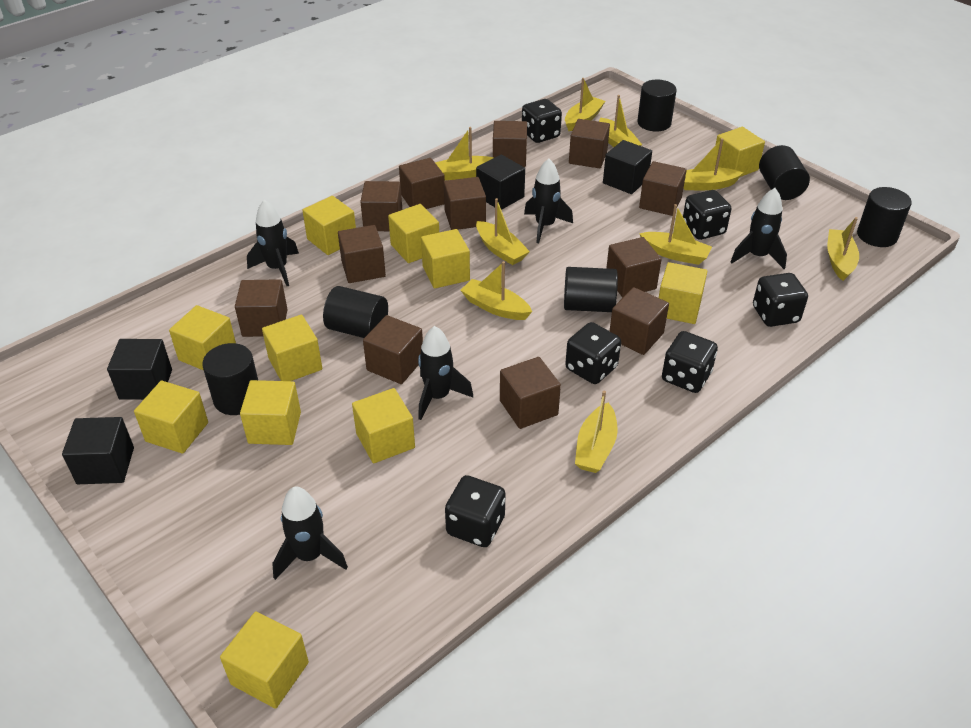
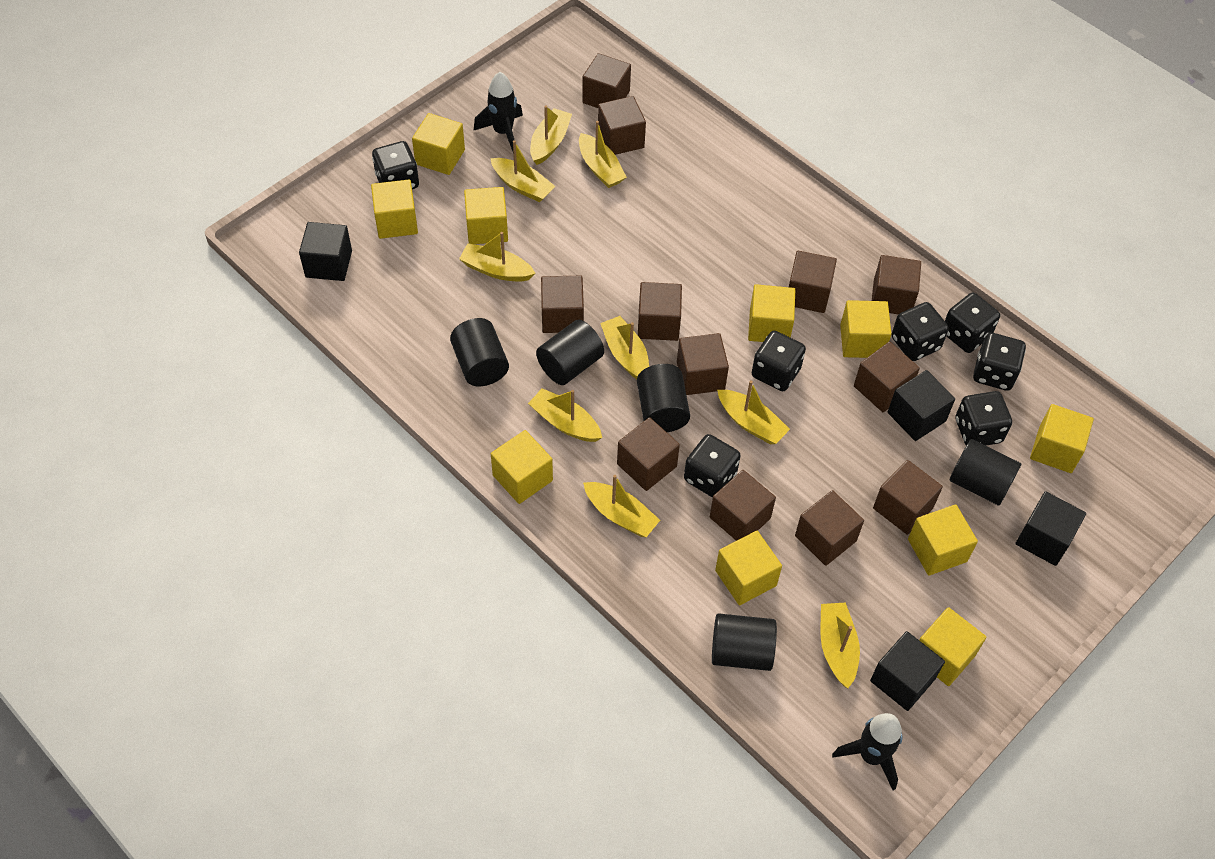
black cylinder: 6 -> 5
black dice: 6 -> 7
black rocket: 5 -> 2
yellow cube: 11 -> 10

